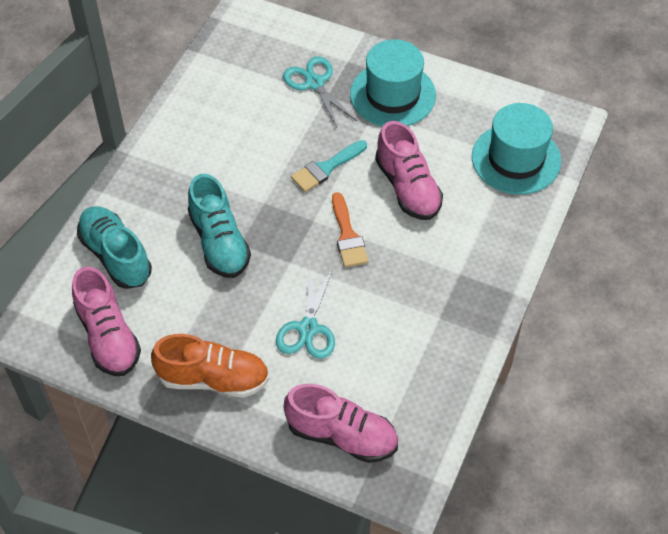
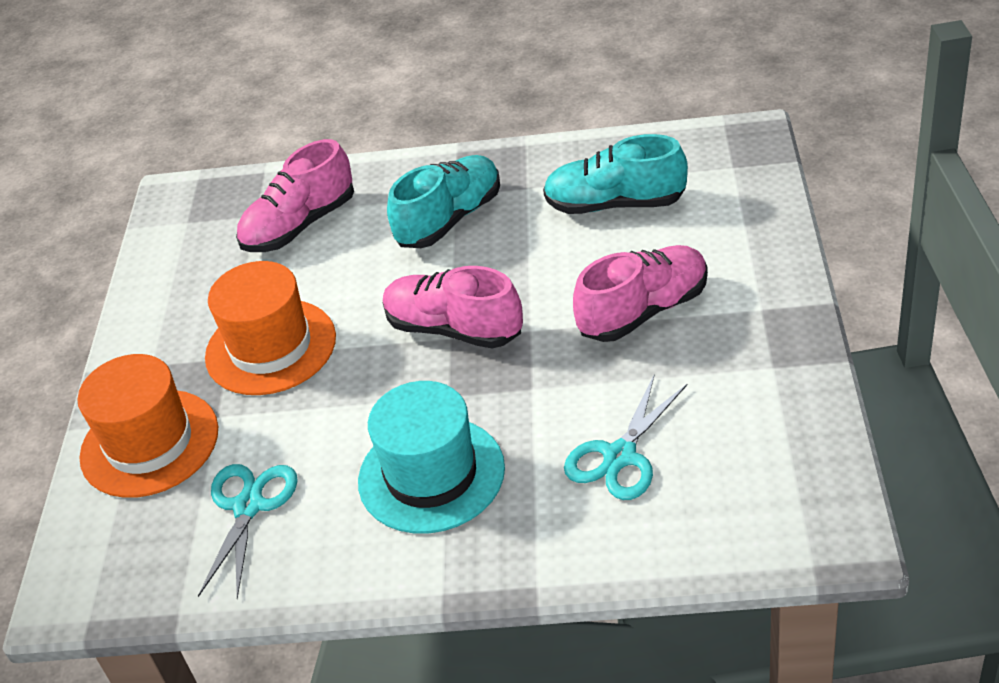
orange brush: 1 -> 0
orange hat: 0 -> 2
orange shoe: 1 -> 0
turquoise brush: 1 -> 0
turquoise hat: 2 -> 1

